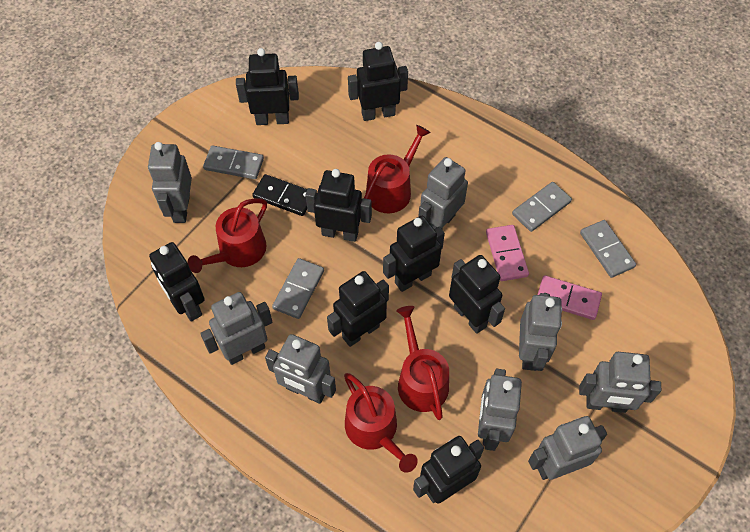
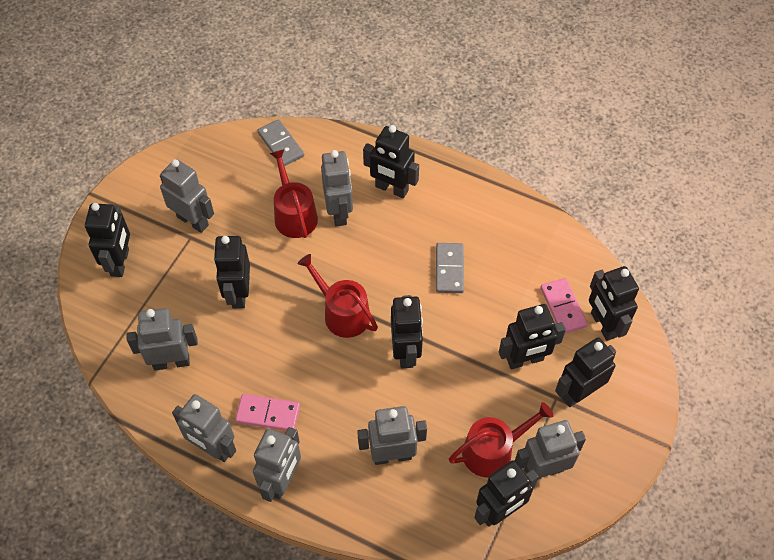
black domino: 1 -> 0
grey domino: 4 -> 2
grey robot: 8 -> 7
red watering can: 4 -> 3

